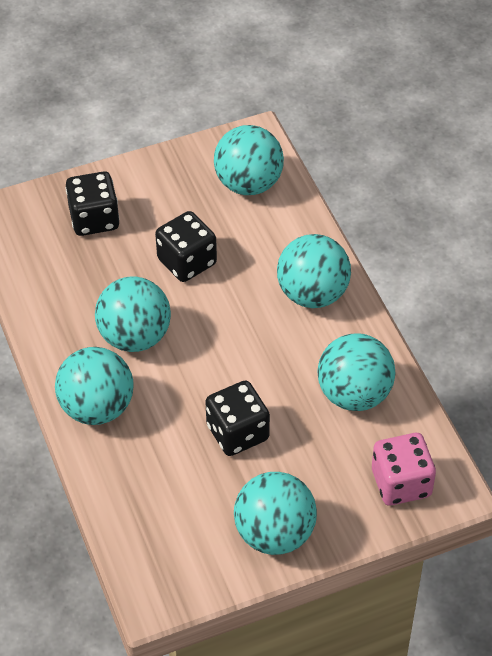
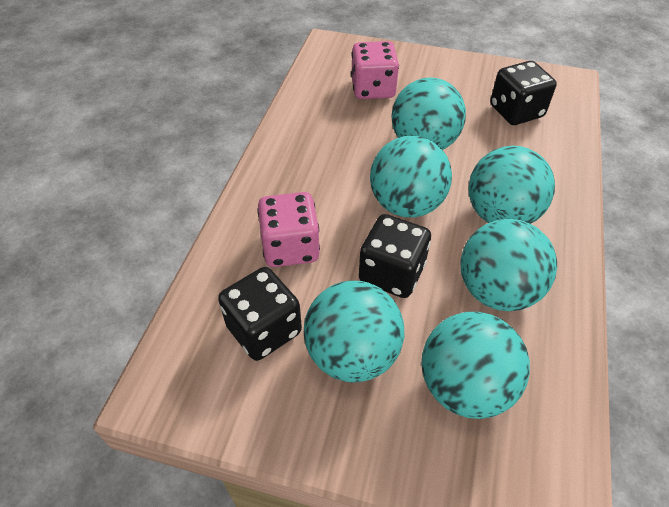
pink dice: 1 -> 2

